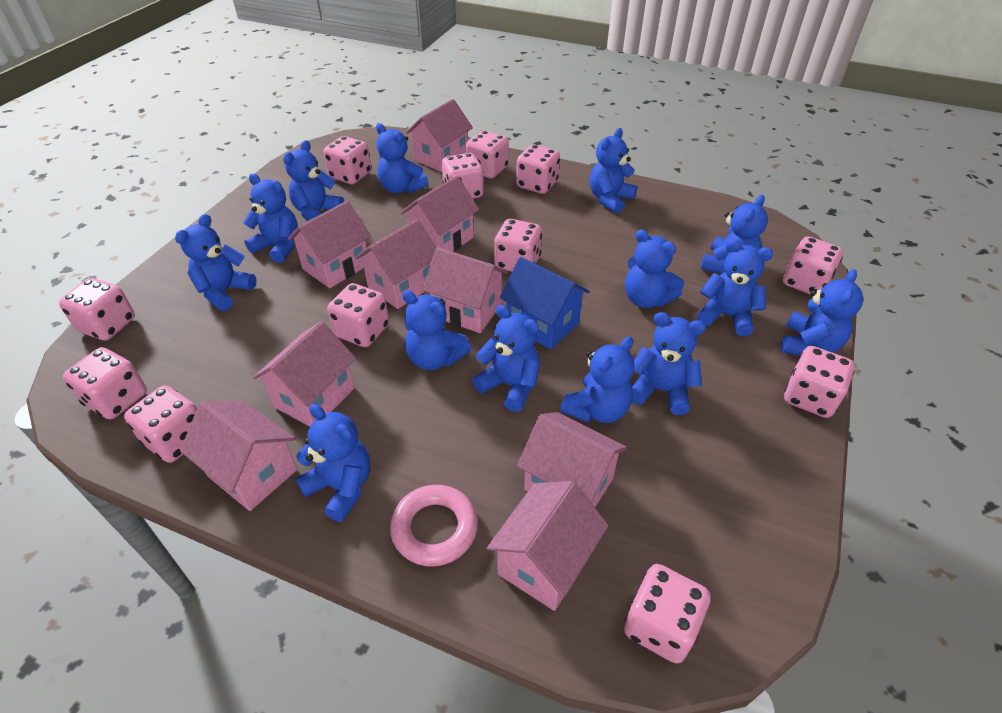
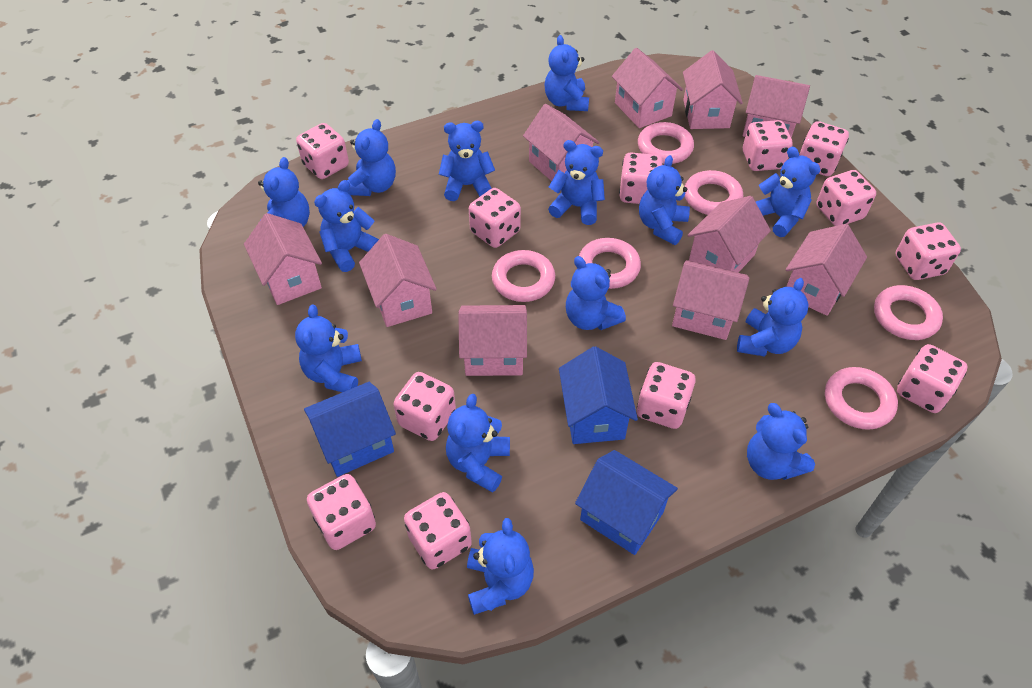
blue house: 1 -> 3
pink house: 9 -> 10
pink ring: 1 -> 6

